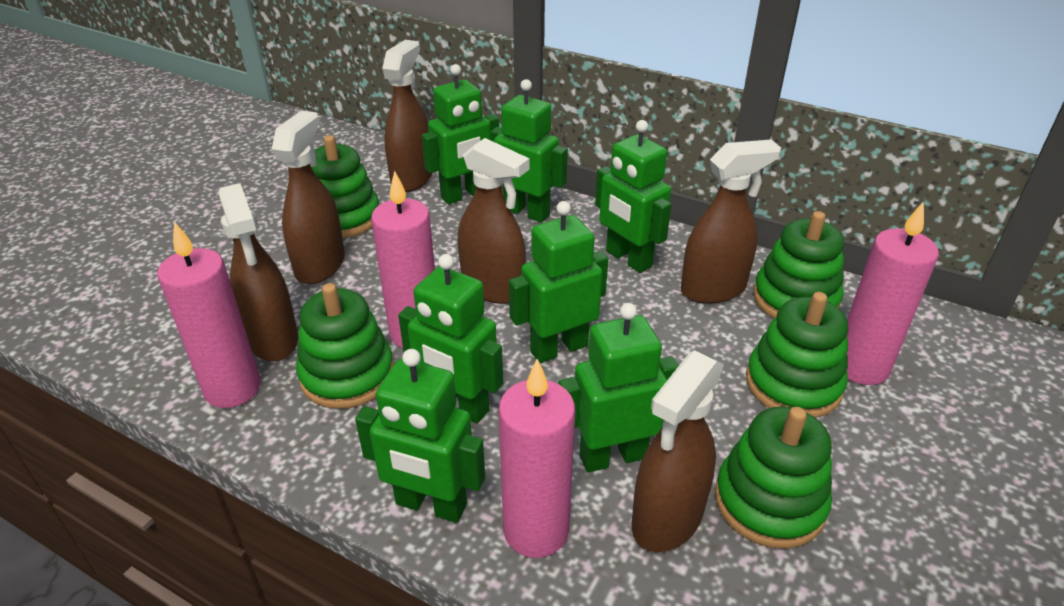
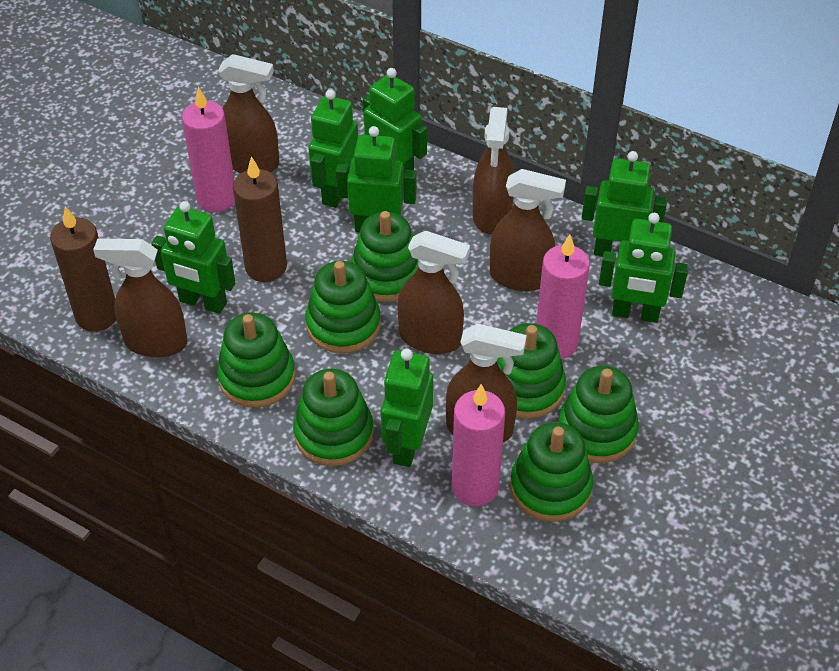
brown candle: 0 -> 2
green stacking toy: 5 -> 7
pink candle: 4 -> 3

